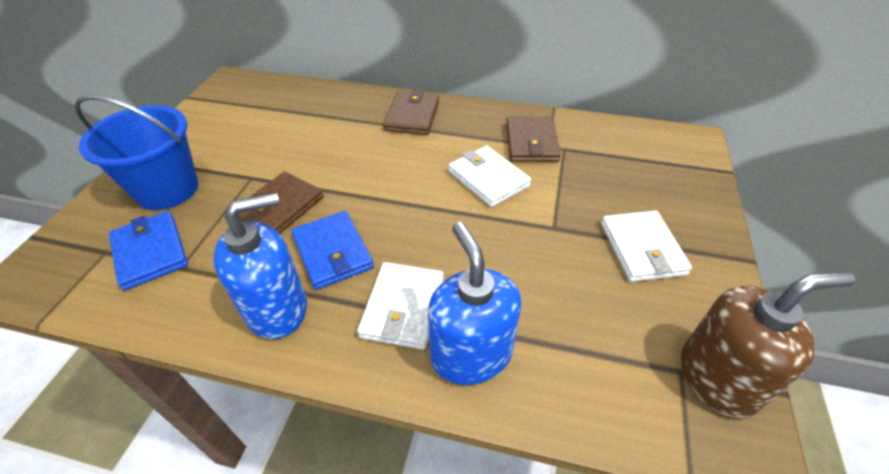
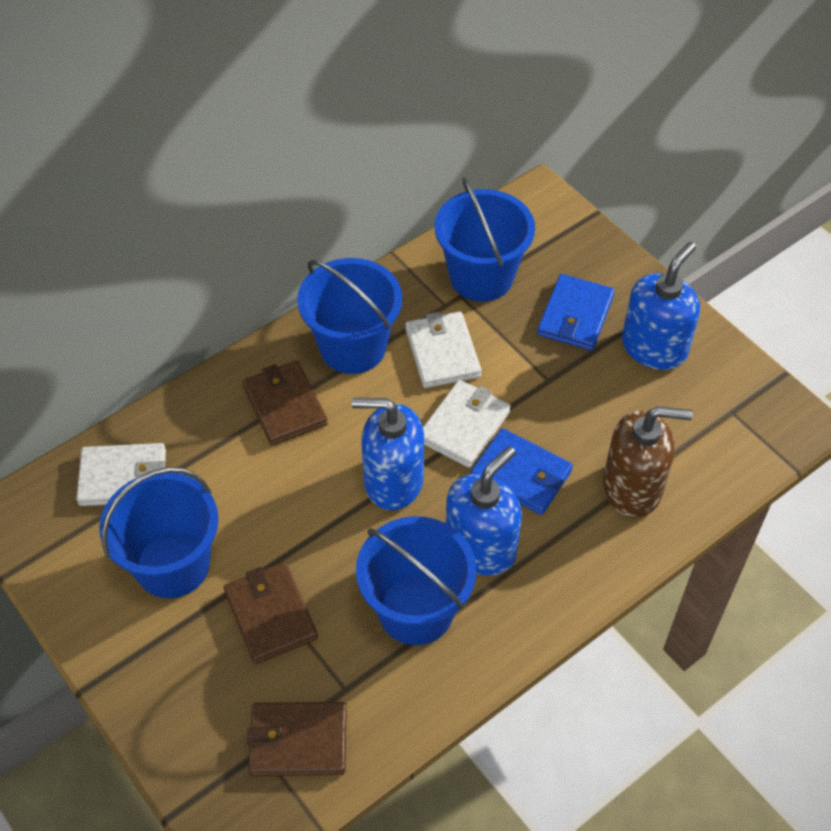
blue bucket: 1 -> 4
blue soap dispenser: 2 -> 3

